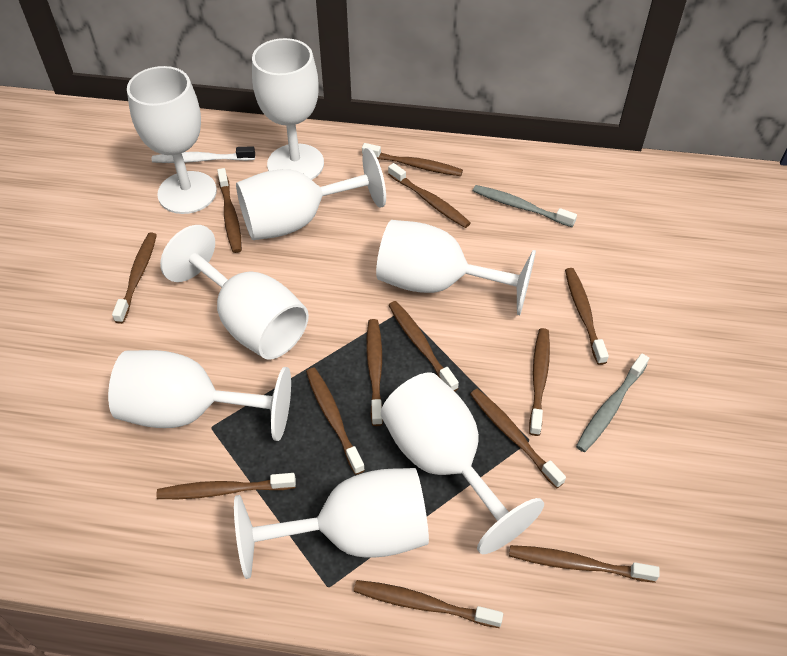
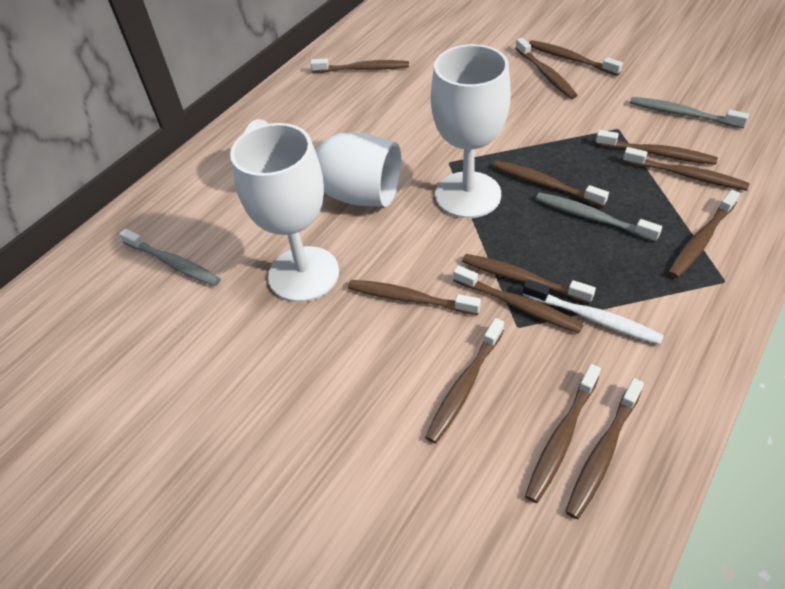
grey toothbrush: 2 -> 3
white goblet: 8 -> 3

